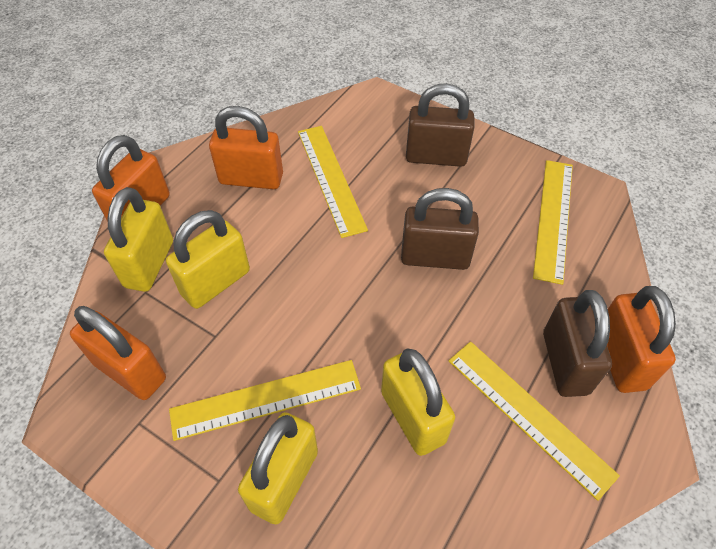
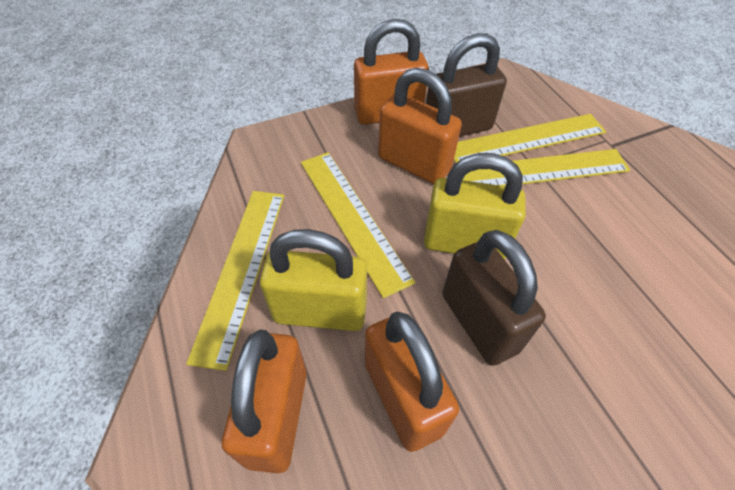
brown padlock: 3 -> 2
yellow padlock: 4 -> 2

